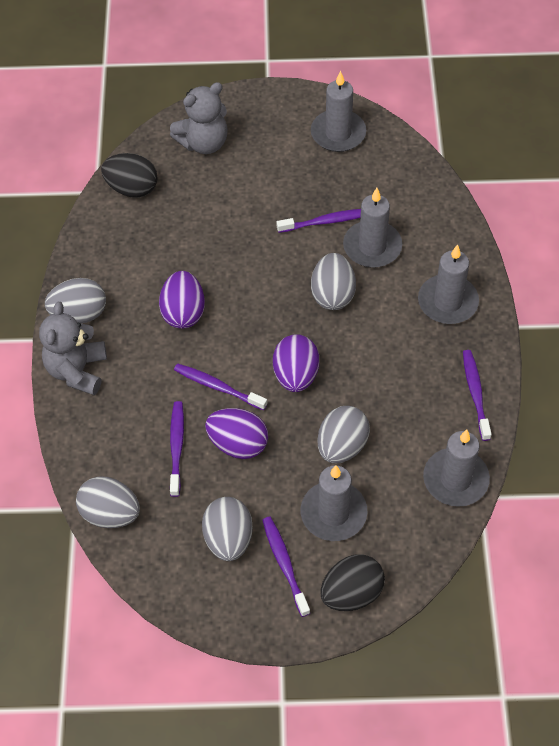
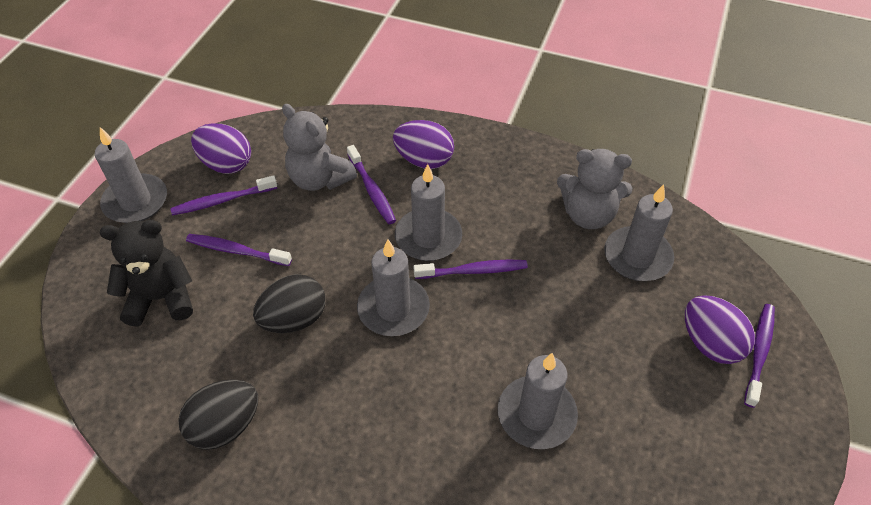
black teddy bear: 0 -> 1
grey egg: 5 -> 0

